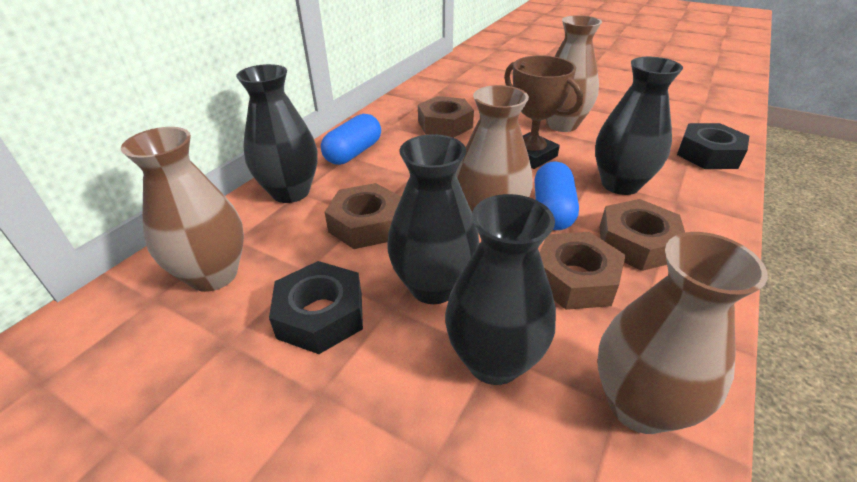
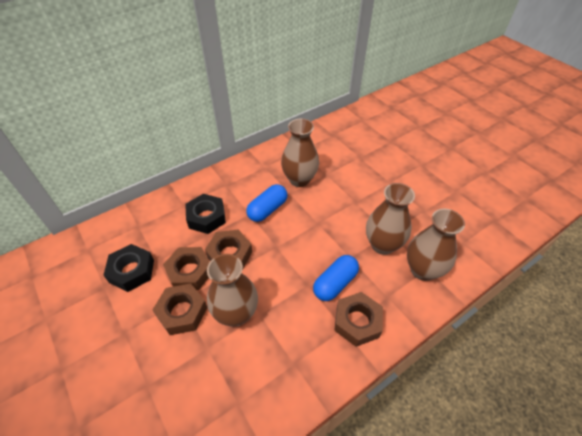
black vase: 4 -> 0
brown trophy: 1 -> 0

